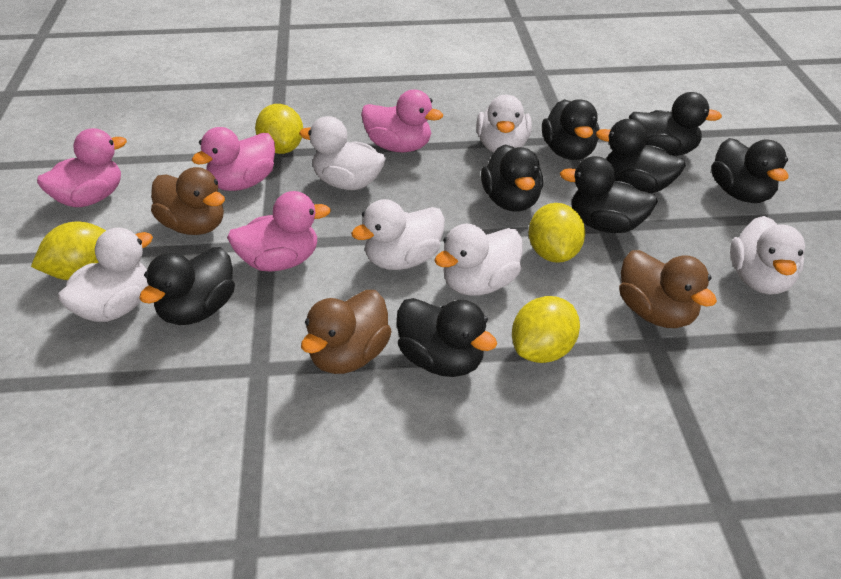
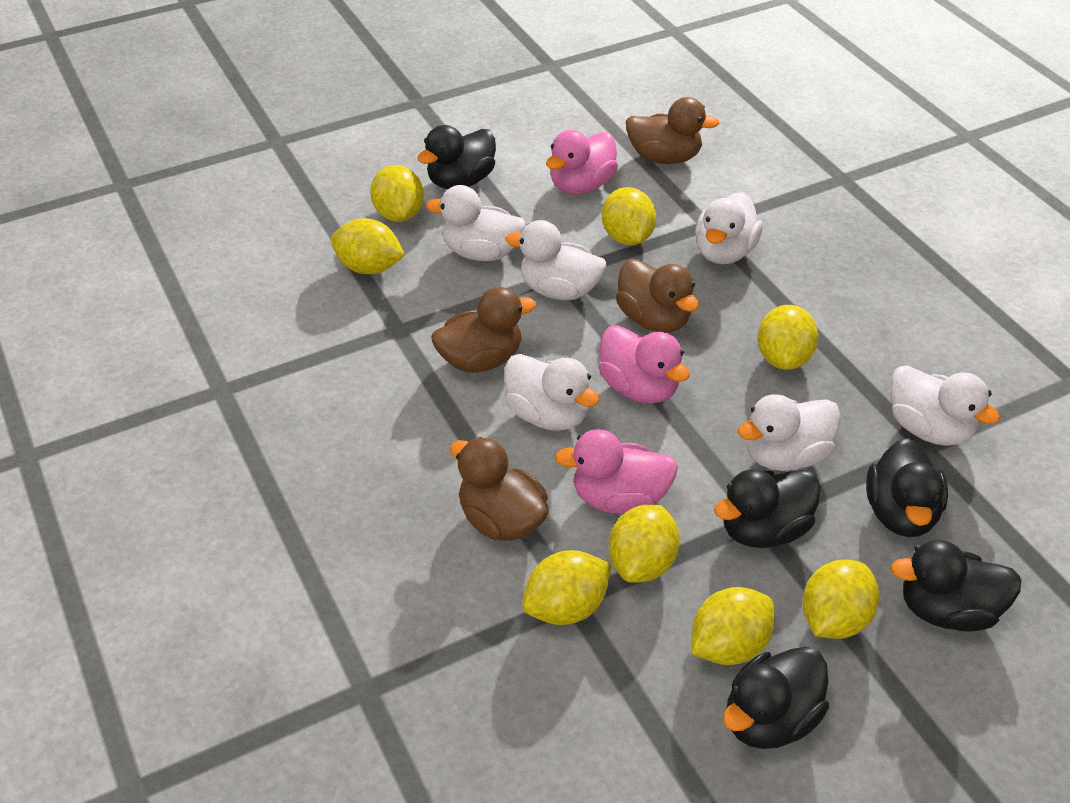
black duck: 8 -> 5
brown duck: 3 -> 4
pink duck: 4 -> 3
yellow lemon: 4 -> 8

